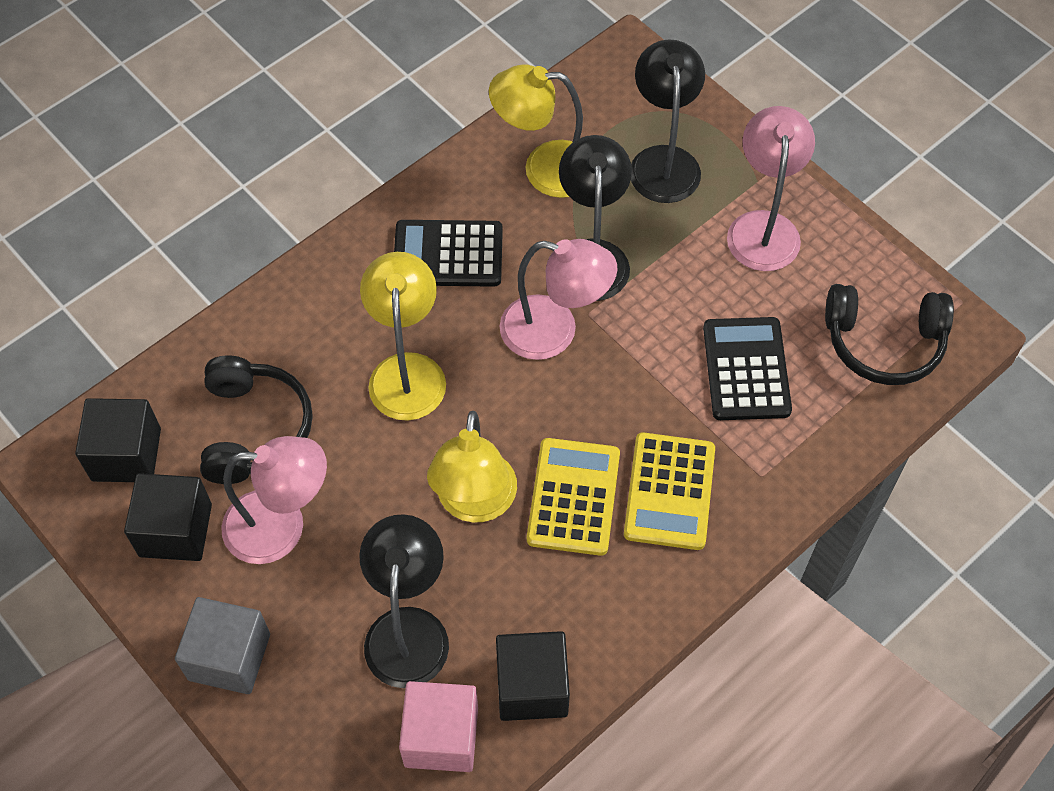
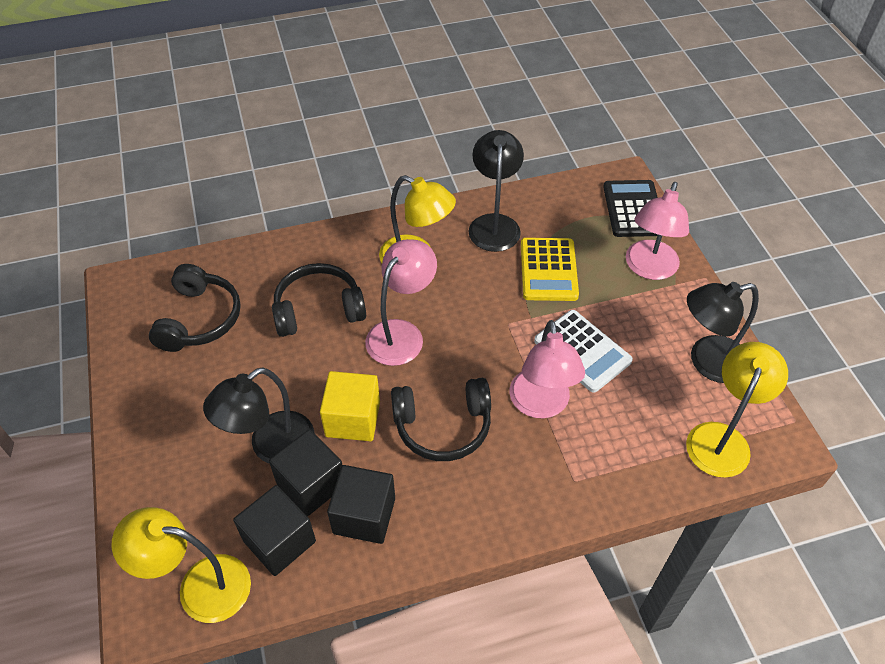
black calculator: 2 -> 1
black headphones: 2 -> 3
grey cube: 1 -> 0
pink cube: 1 -> 0
white calculator: 0 -> 1
yellow calculator: 2 -> 1
yellow cube: 0 -> 1

